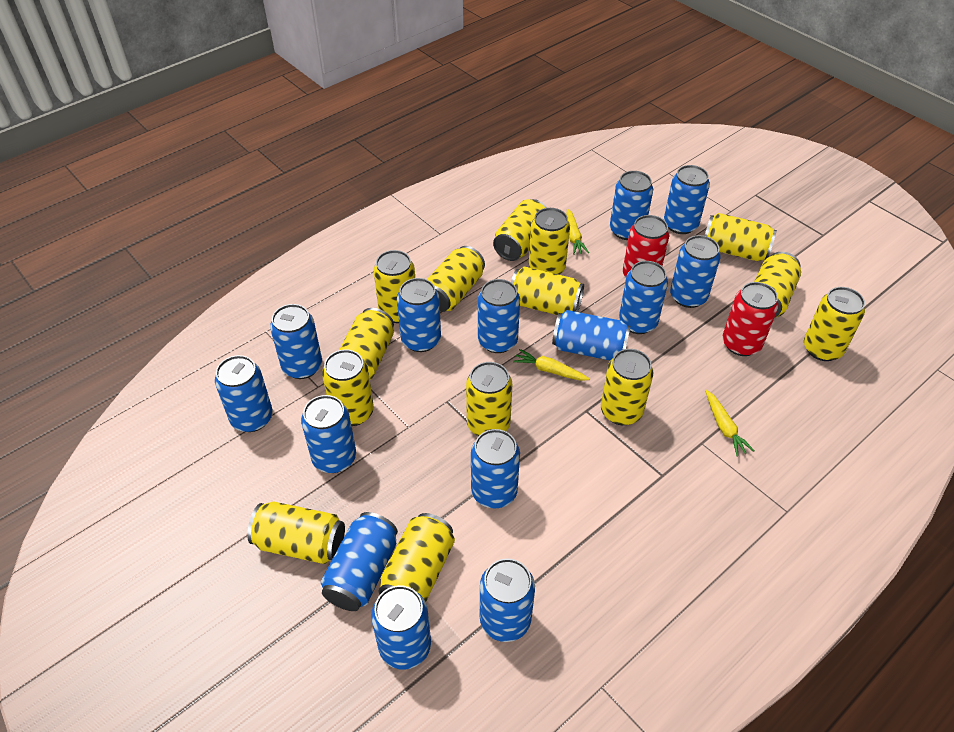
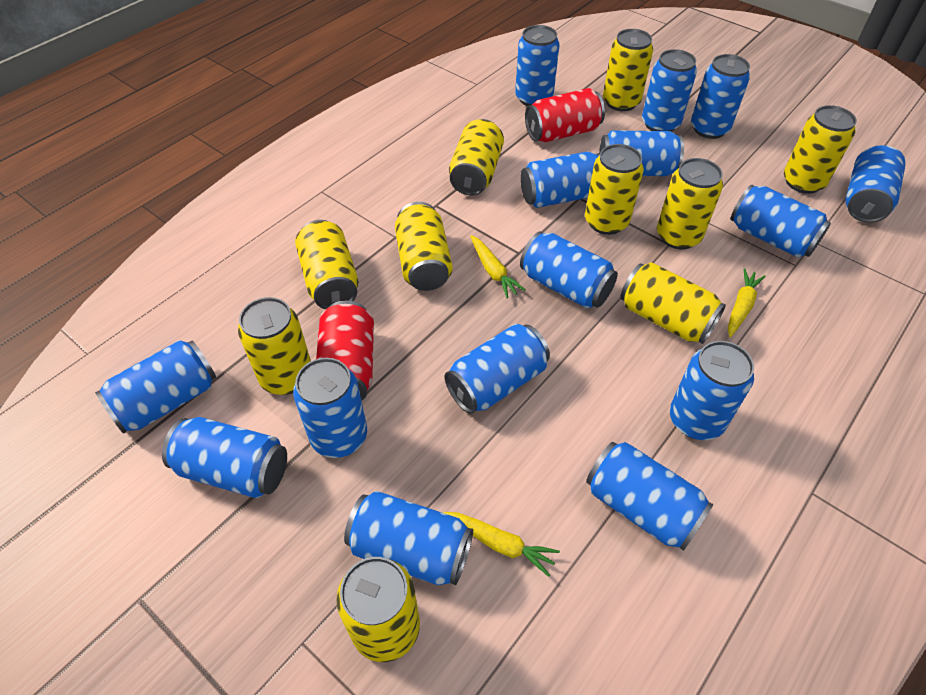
blue can: 14 -> 15
yellow can: 14 -> 10

